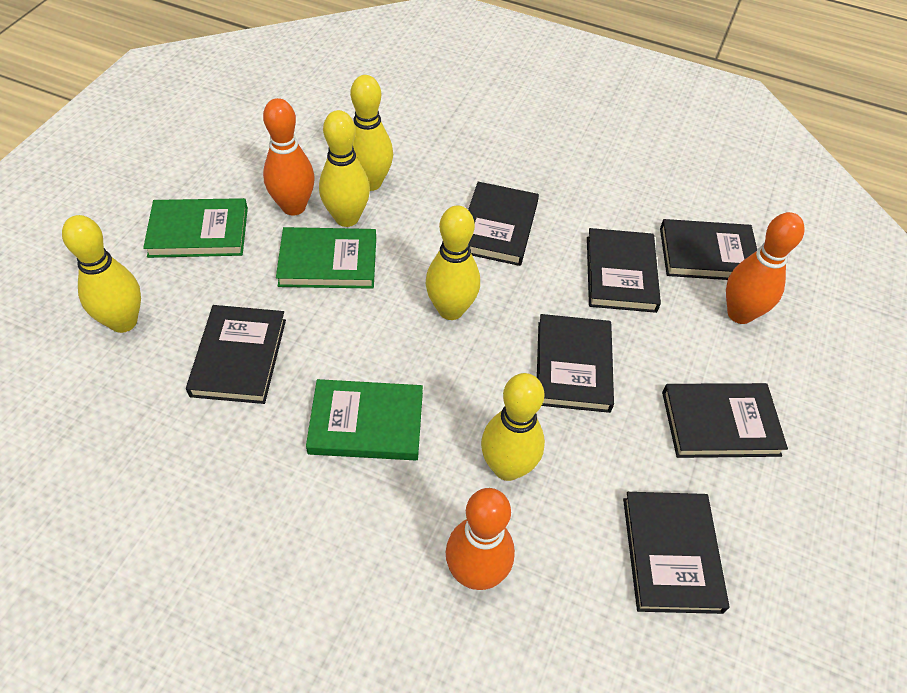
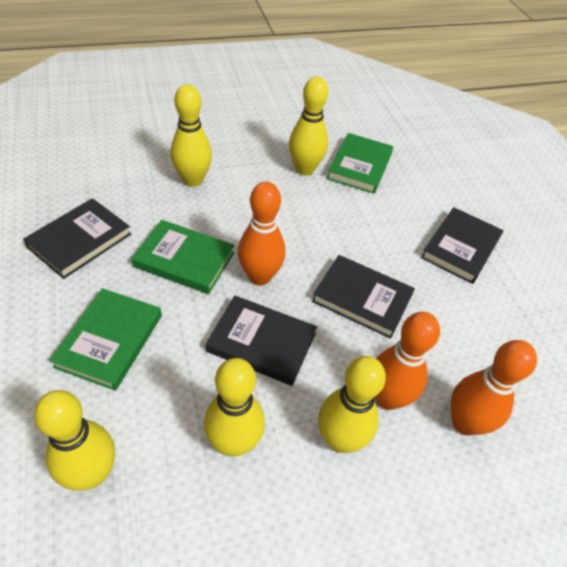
black book: 7 -> 4

